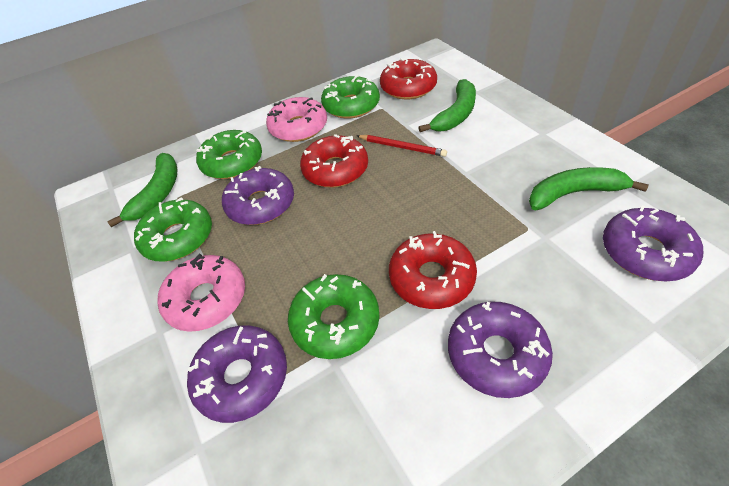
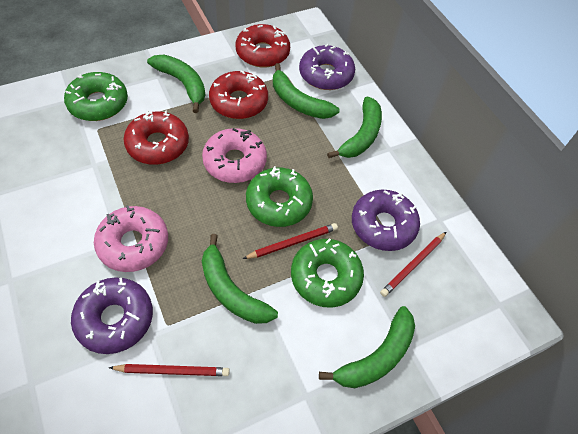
green banana: 3 -> 5
green donut: 4 -> 3
purple donut: 4 -> 3
red pencil: 1 -> 3

